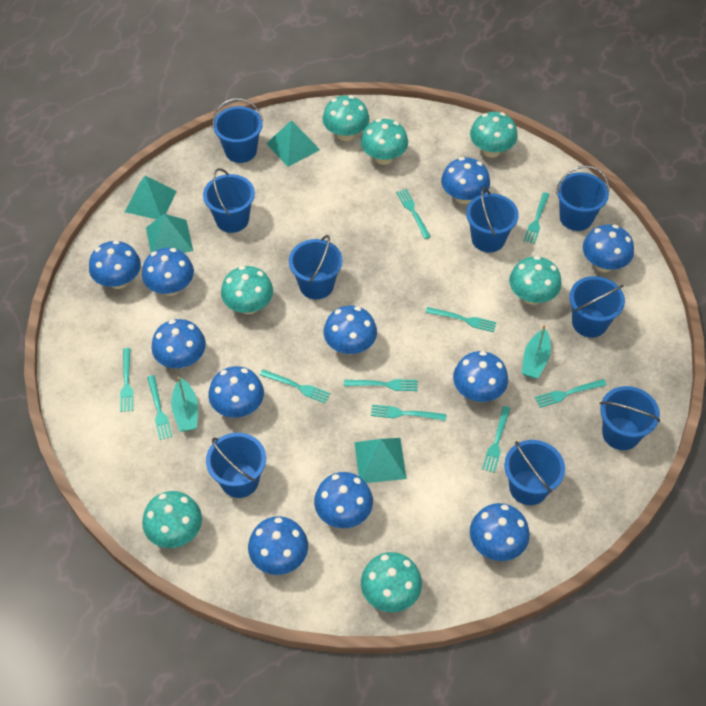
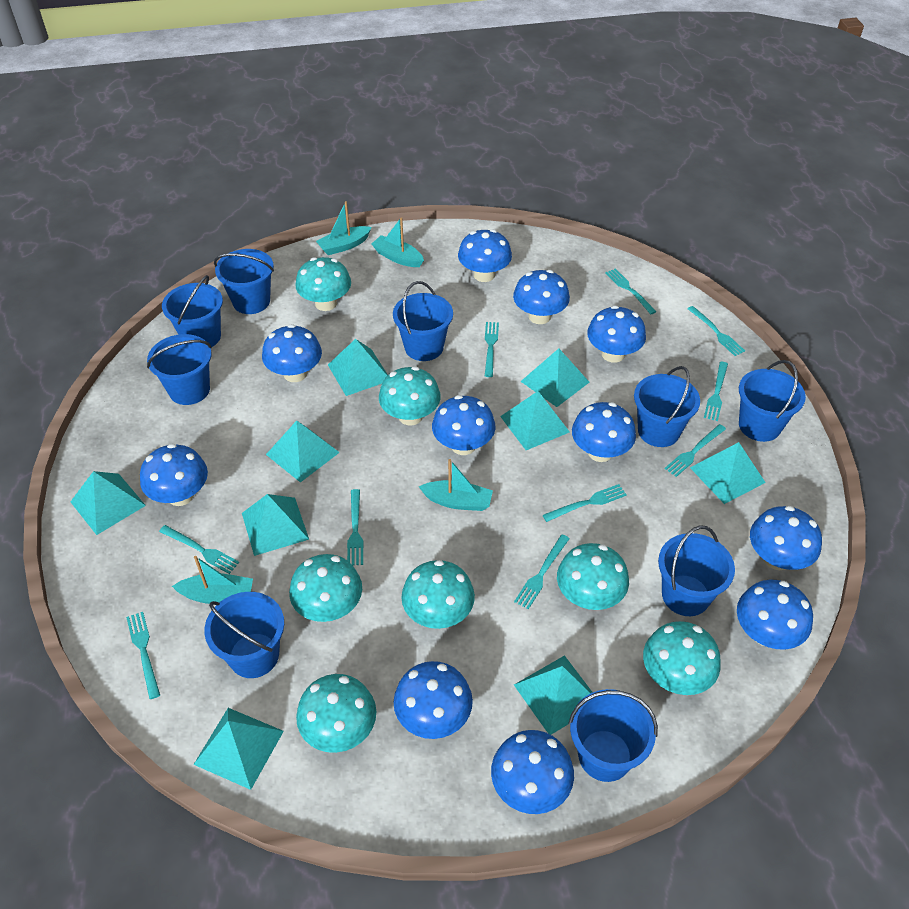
turquoise boat: 2 -> 4
turquoise pyramid: 4 -> 9

